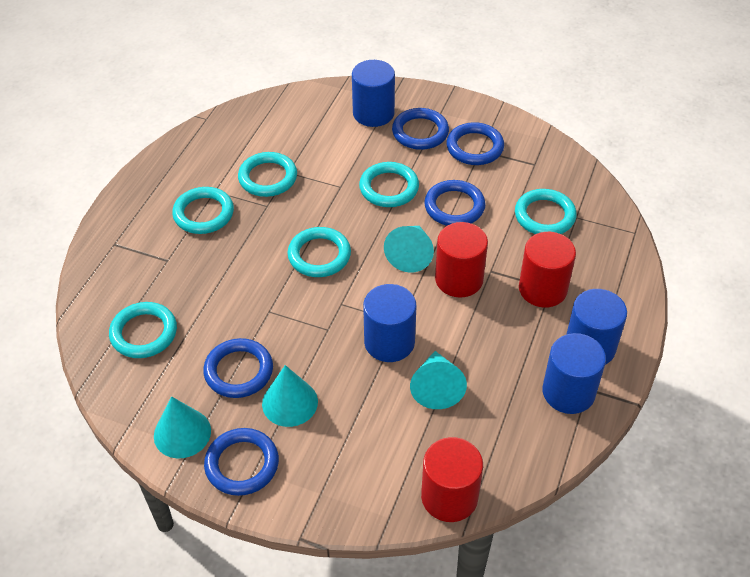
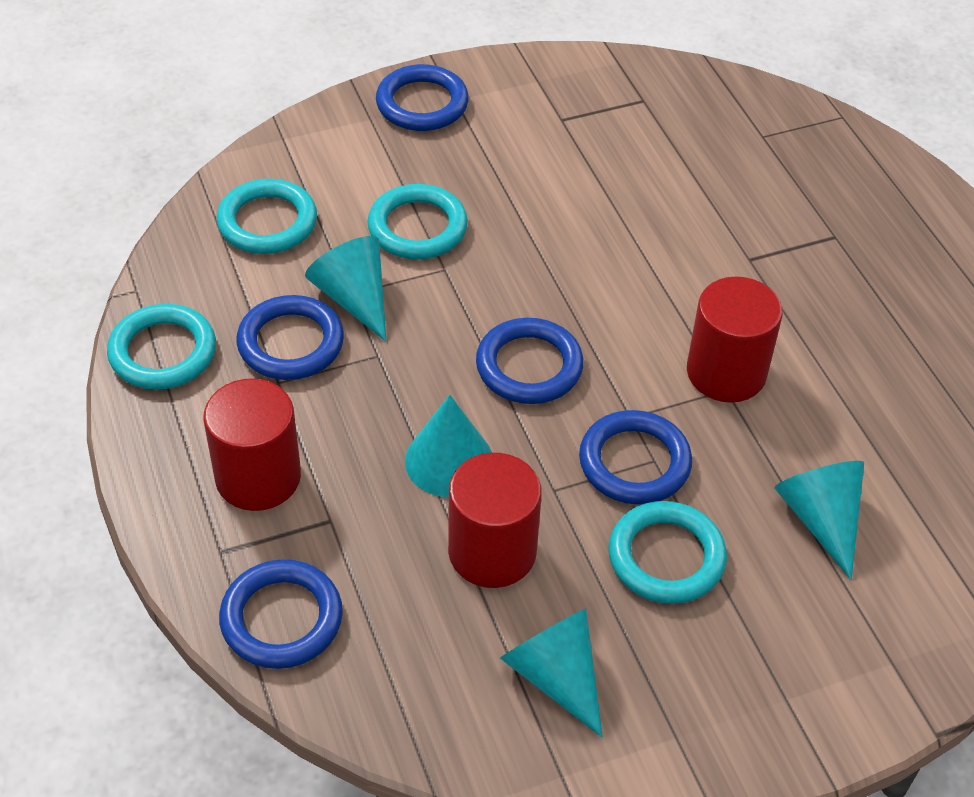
blue cylinder: 4 -> 0
turquoise ring: 6 -> 4

